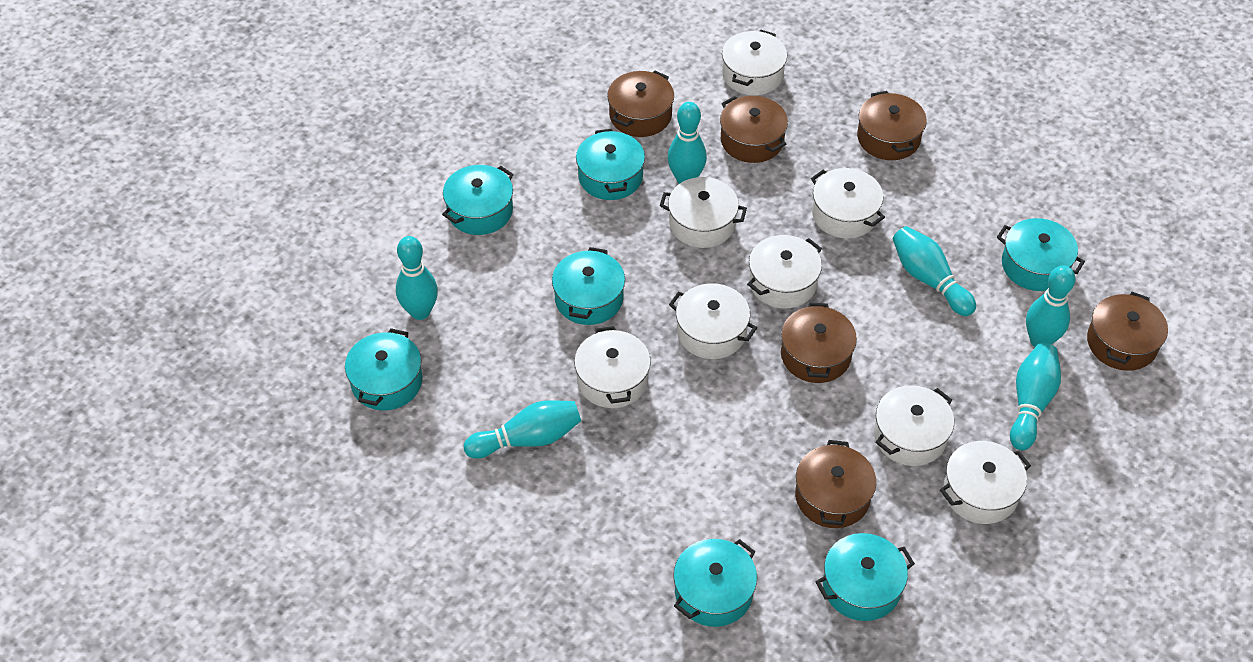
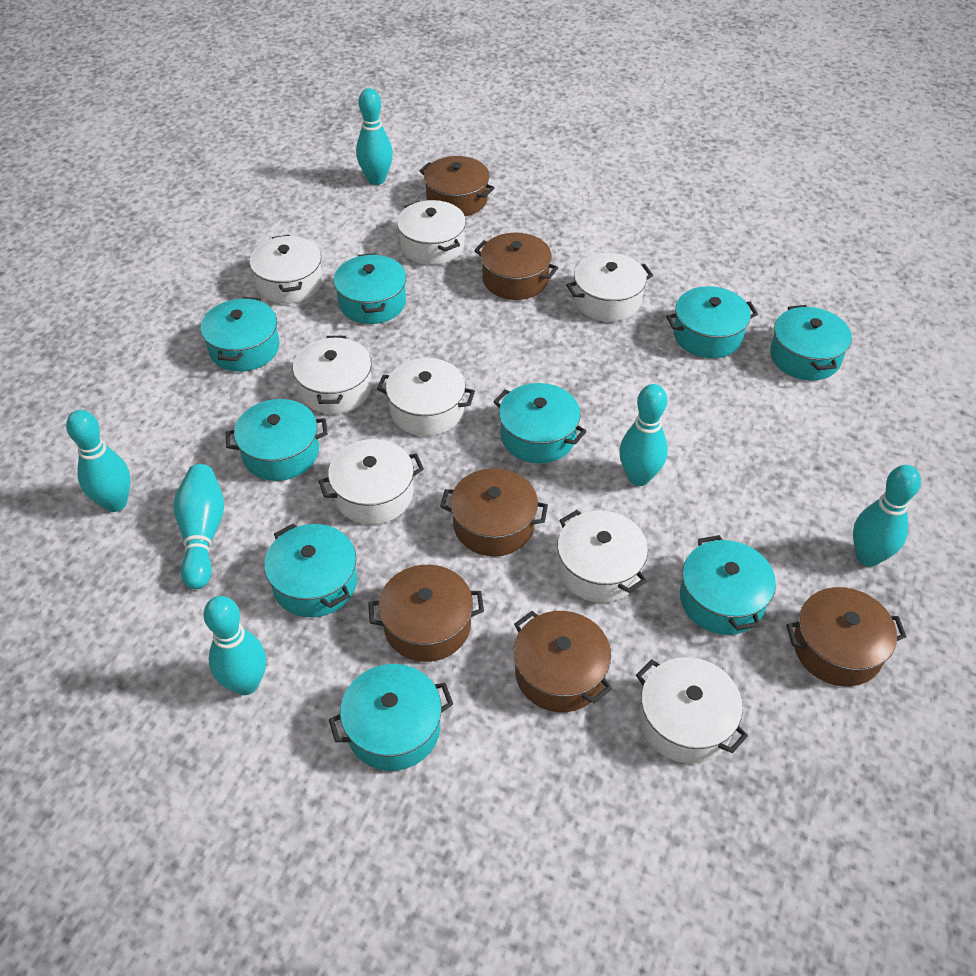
turquoise pot: 7 -> 9

